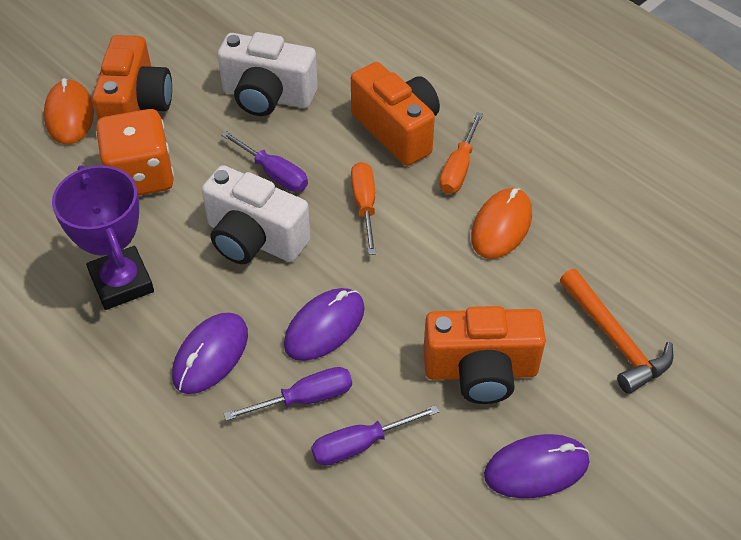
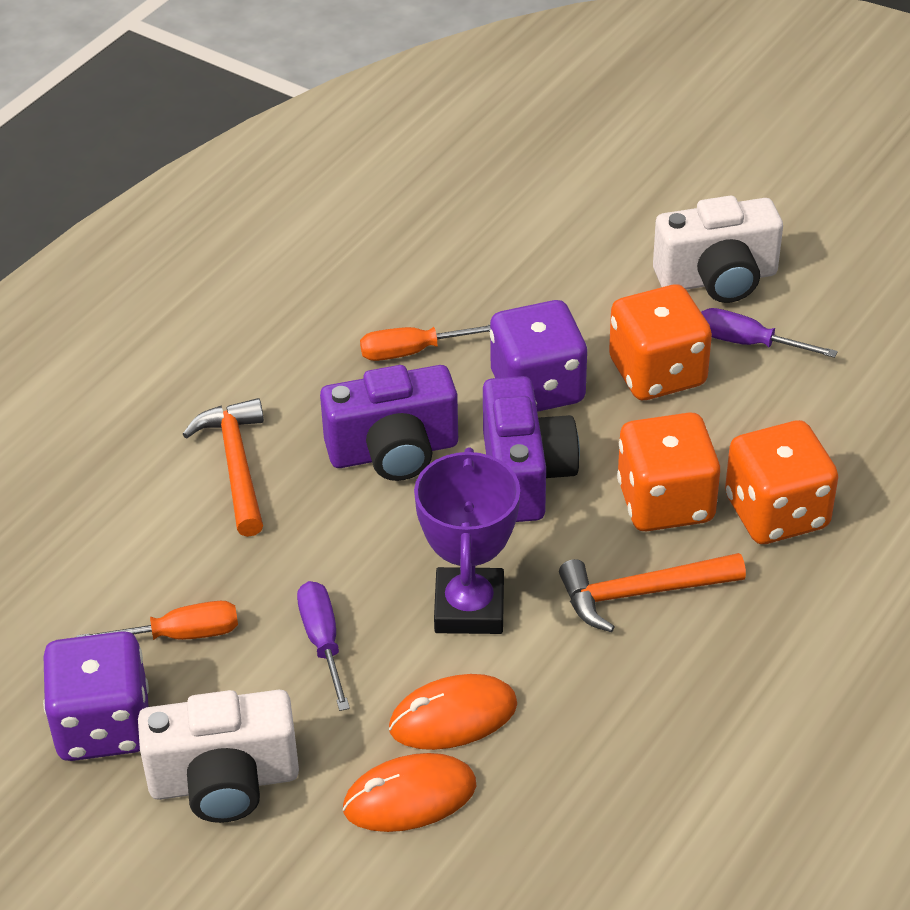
orange camera: 3 -> 0
orange dice: 1 -> 3
orange hammer: 1 -> 2
purple camera: 0 -> 2
purple dice: 0 -> 2
purple mouse: 3 -> 0
purple screwdriver: 3 -> 2

